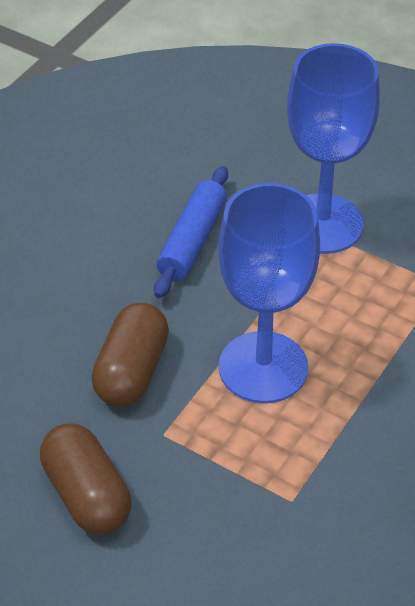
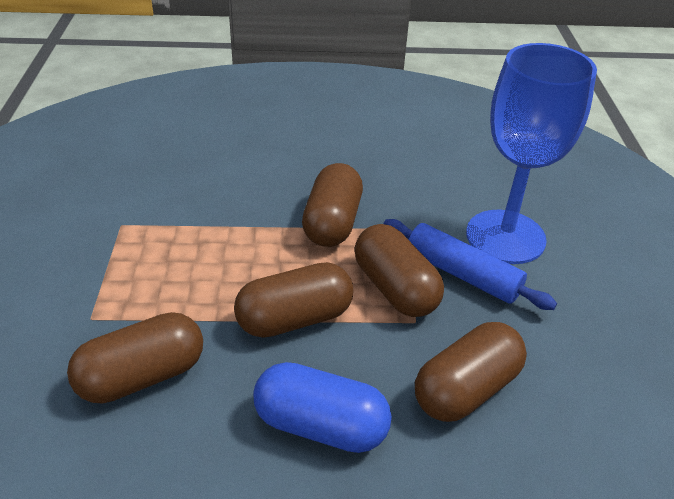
blue capsule: 0 -> 1
blue goblet: 2 -> 1
brown capsule: 2 -> 5

